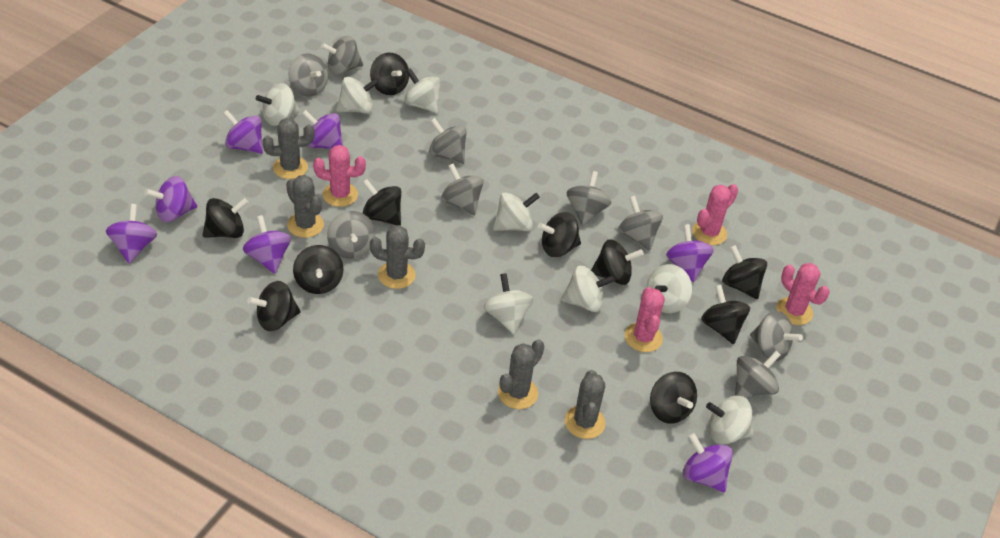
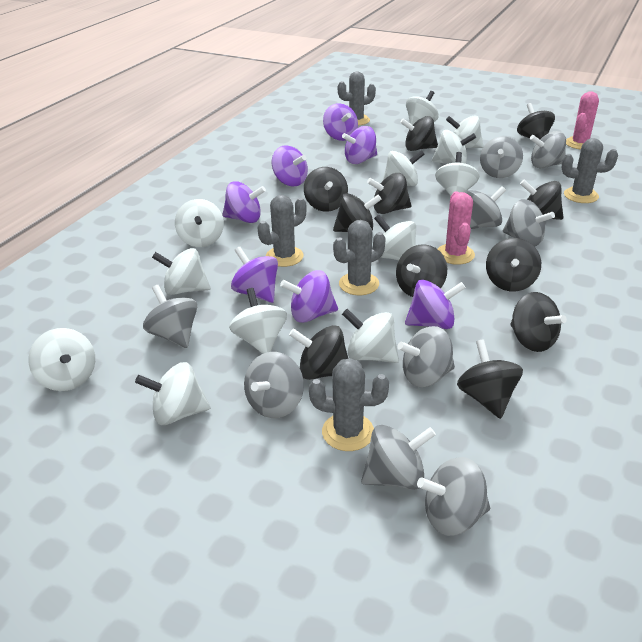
black spinning top: 10 -> 11
pink cactus: 4 -> 2
white spinning top: 8 -> 12

